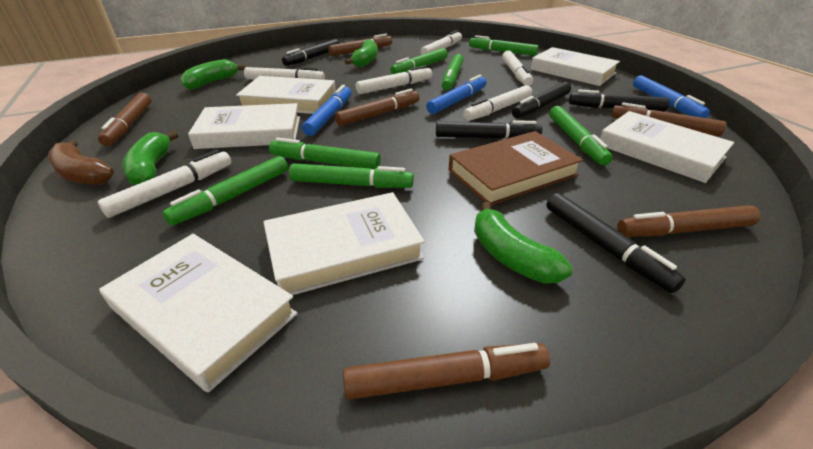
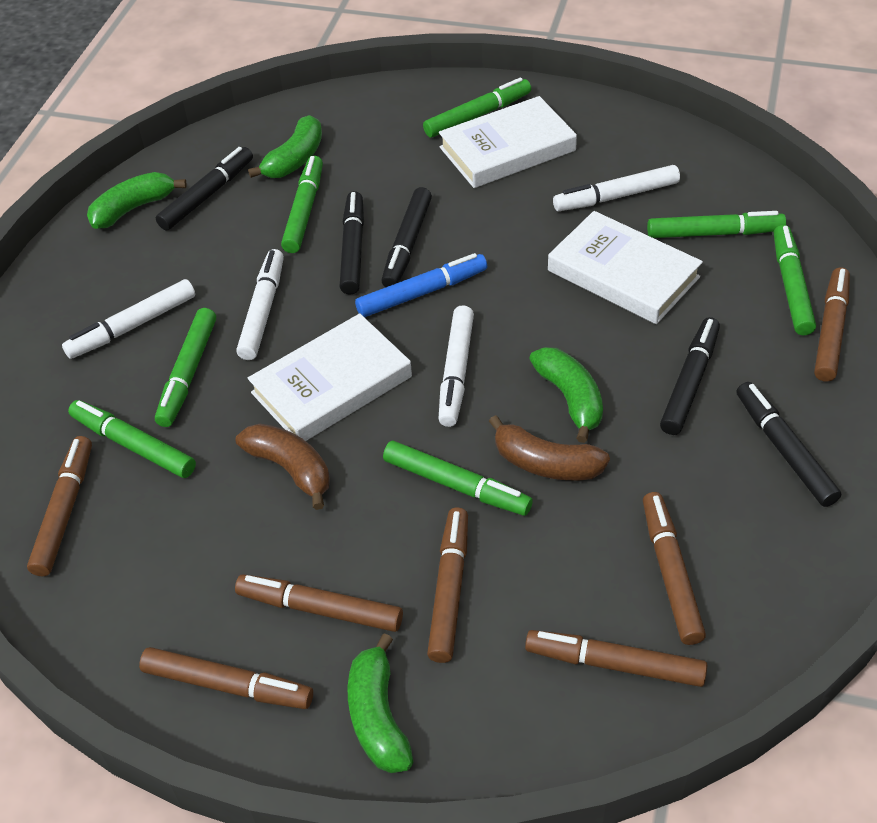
blue marker: 3 -> 1
brown banana: 1 -> 2
brown book: 1 -> 0
brown marker: 6 -> 7
white book: 6 -> 3
white marker: 6 -> 4

